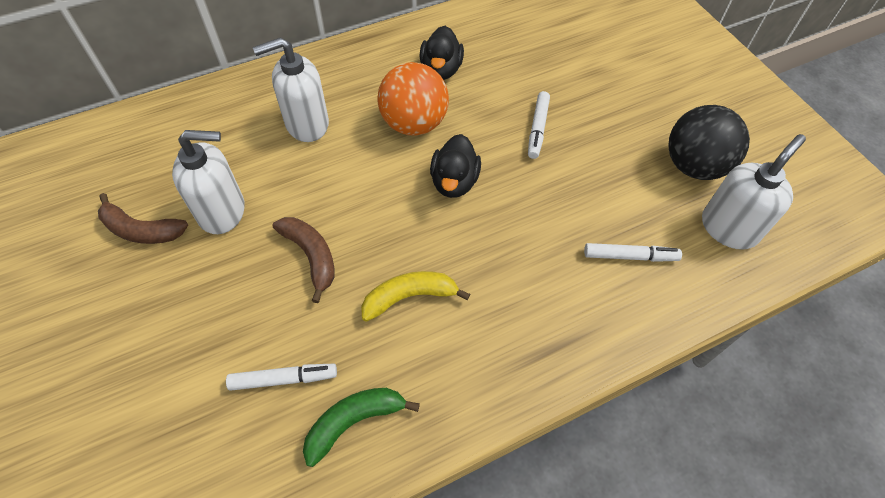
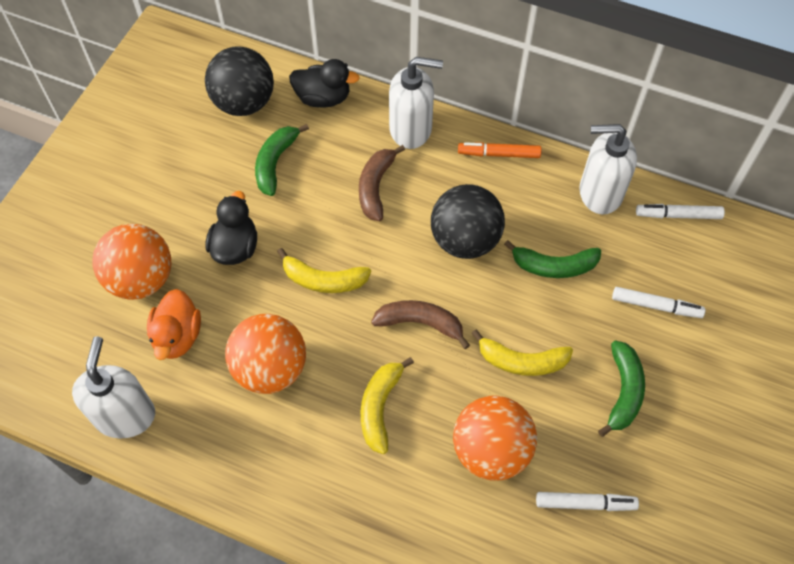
black ball: 1 -> 2
green banana: 1 -> 3
orange ball: 1 -> 3
orange duck: 0 -> 1
orange marker: 0 -> 1
yellow banana: 1 -> 3

